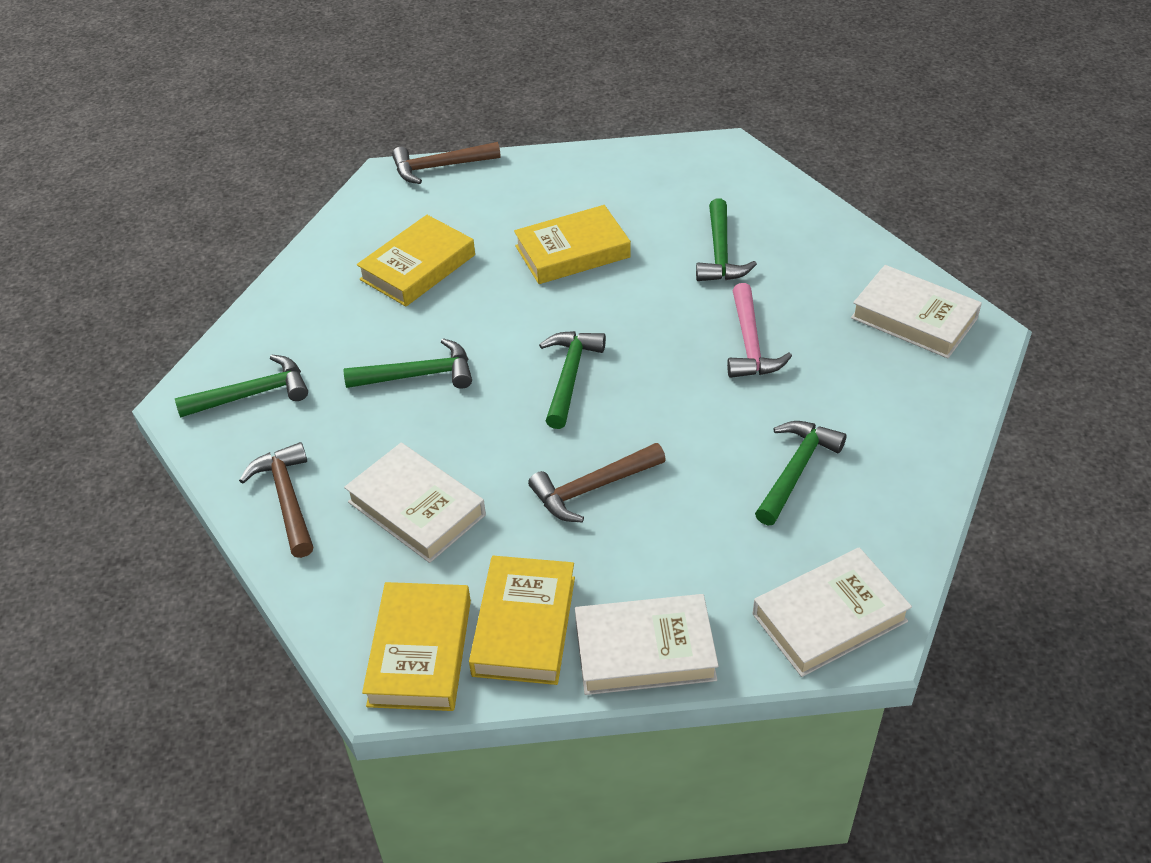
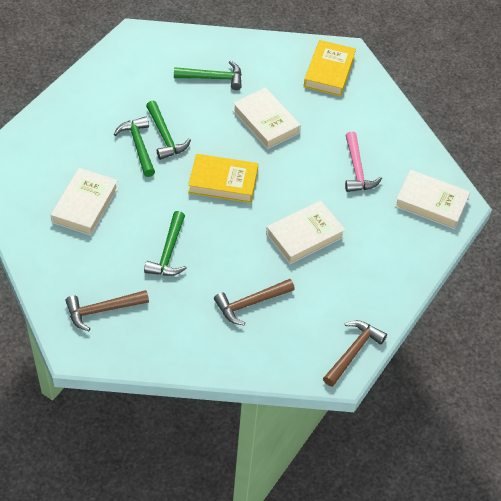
green hammer: 5 -> 4
yellow book: 4 -> 2

